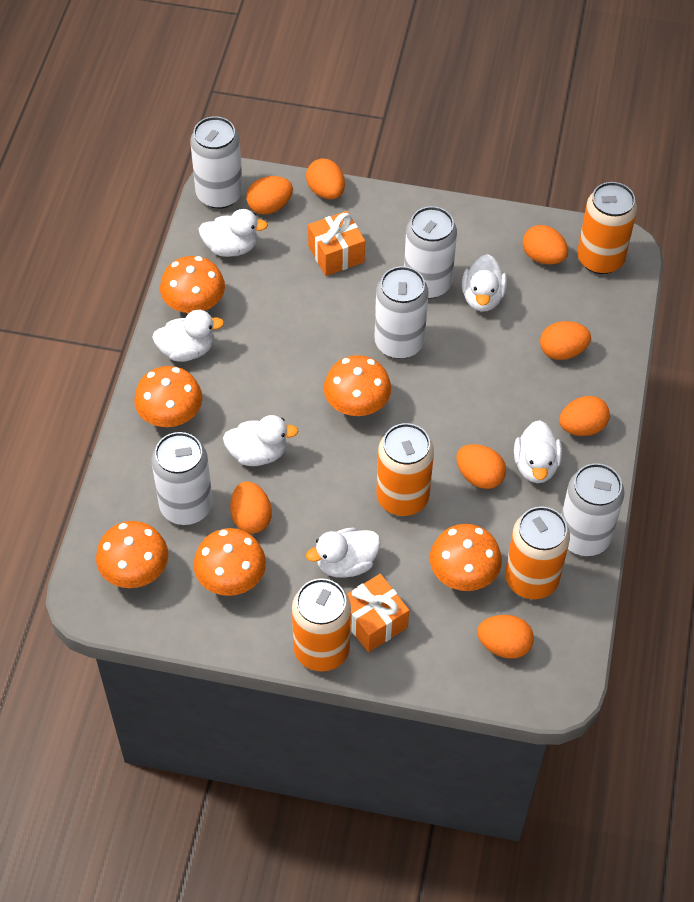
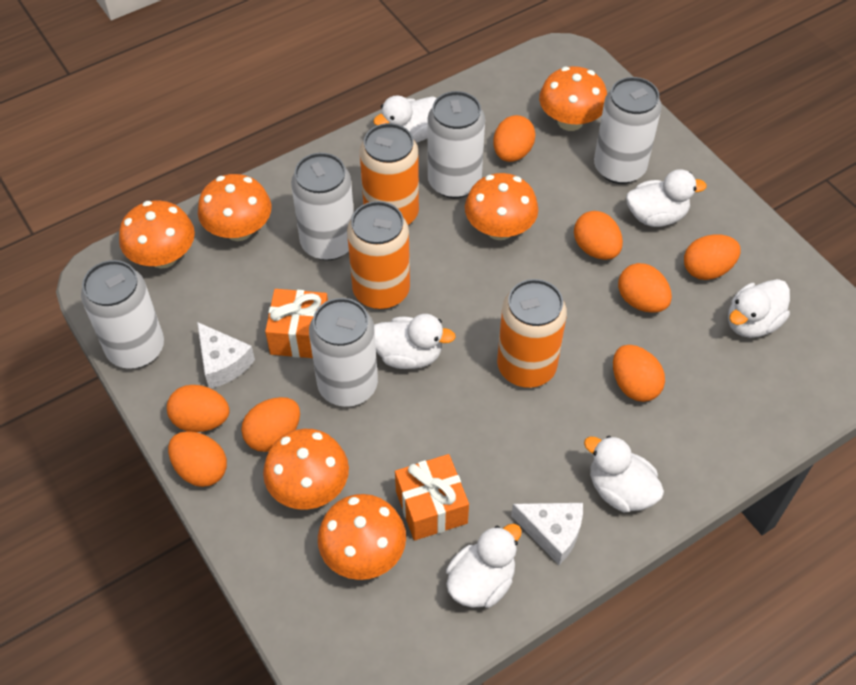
orange can: 4 -> 3
white cheese: 0 -> 2

